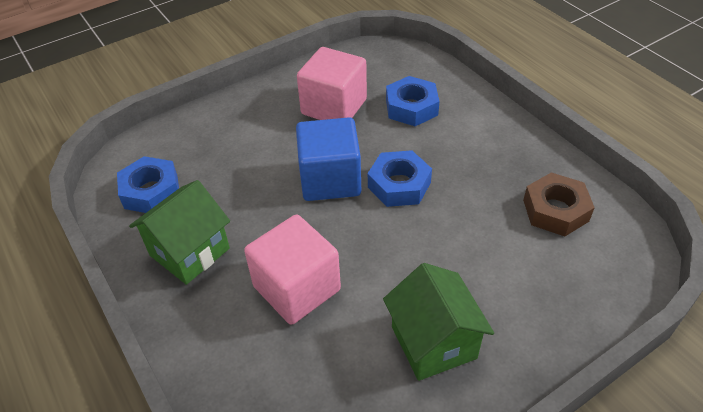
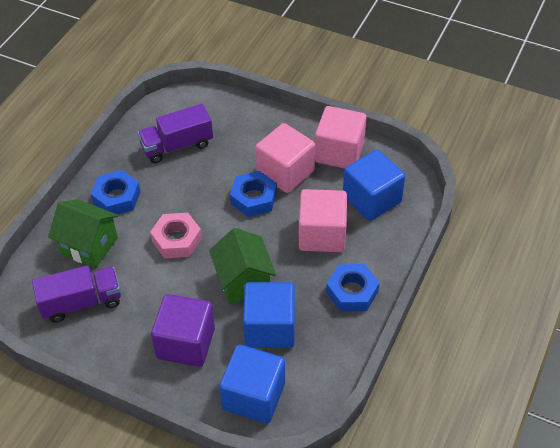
blue cube: 1 -> 3
brown nut: 1 -> 0
pink cube: 2 -> 3
pink nut: 0 -> 1
purple cube: 0 -> 1
purple truck: 0 -> 2

